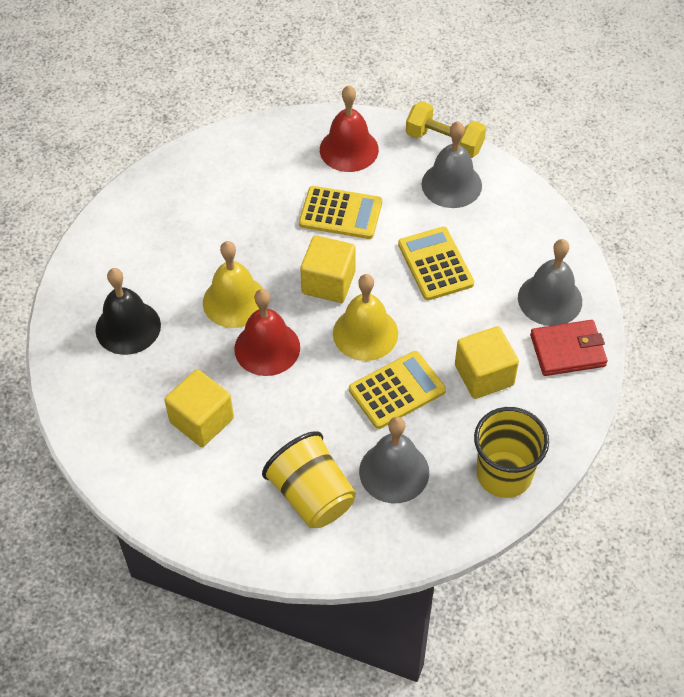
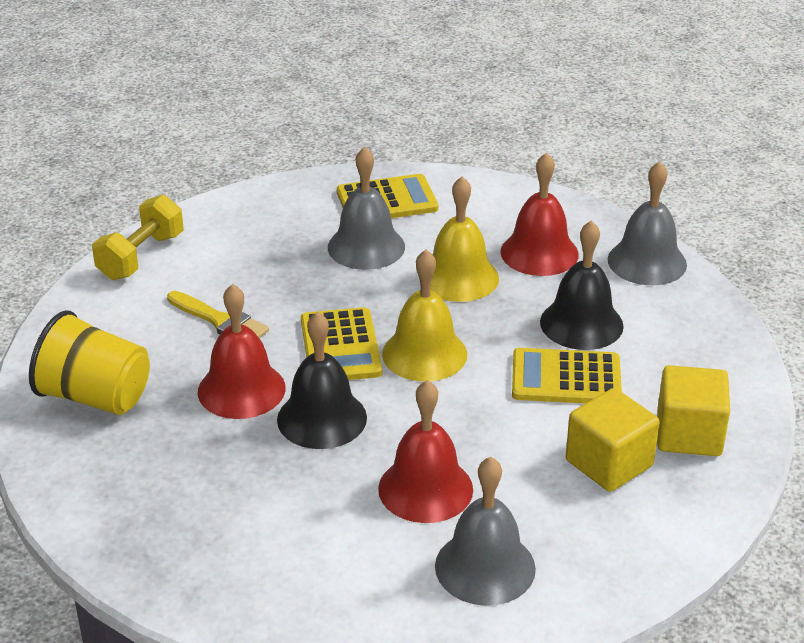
black bell: 1 -> 2
red bell: 2 -> 3
red wallet: 1 -> 0
yellow brush: 0 -> 1
yellow cube: 3 -> 2
yellow cup: 2 -> 1

